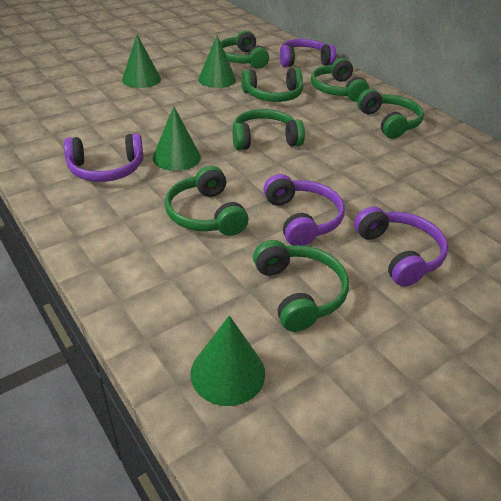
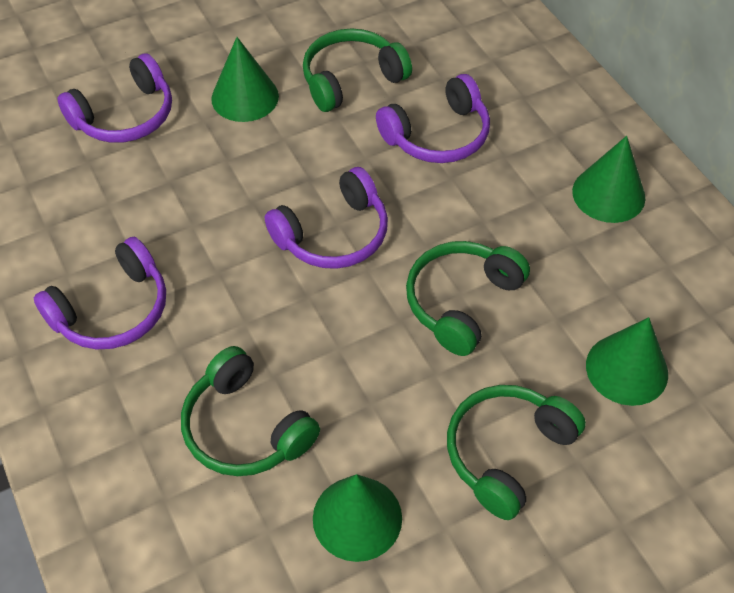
green headphones: 7 -> 4

